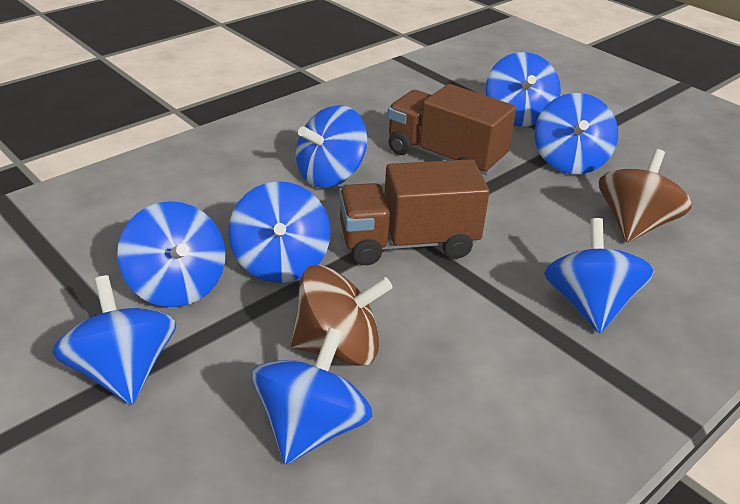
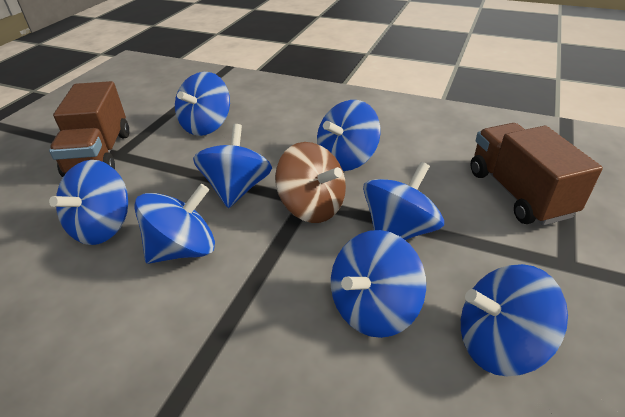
brown spinning top: 2 -> 1

